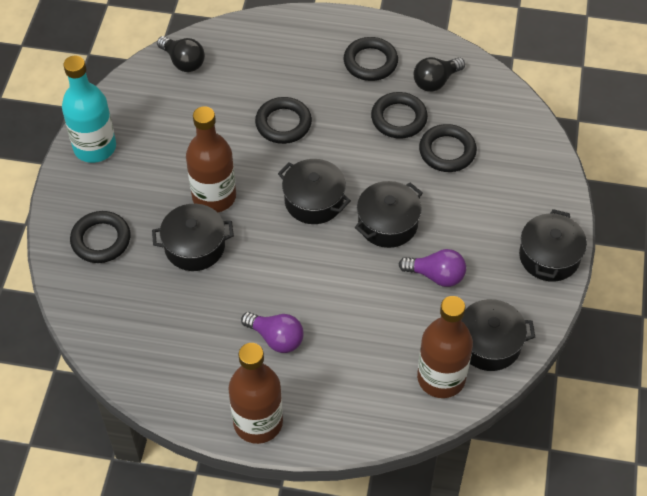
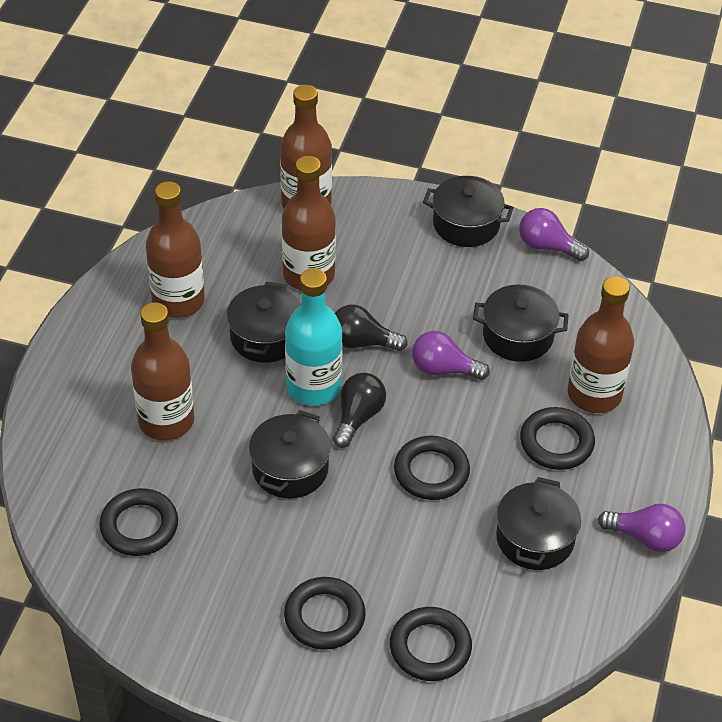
brown bottle: 3 -> 5
purple light bulb: 2 -> 3

